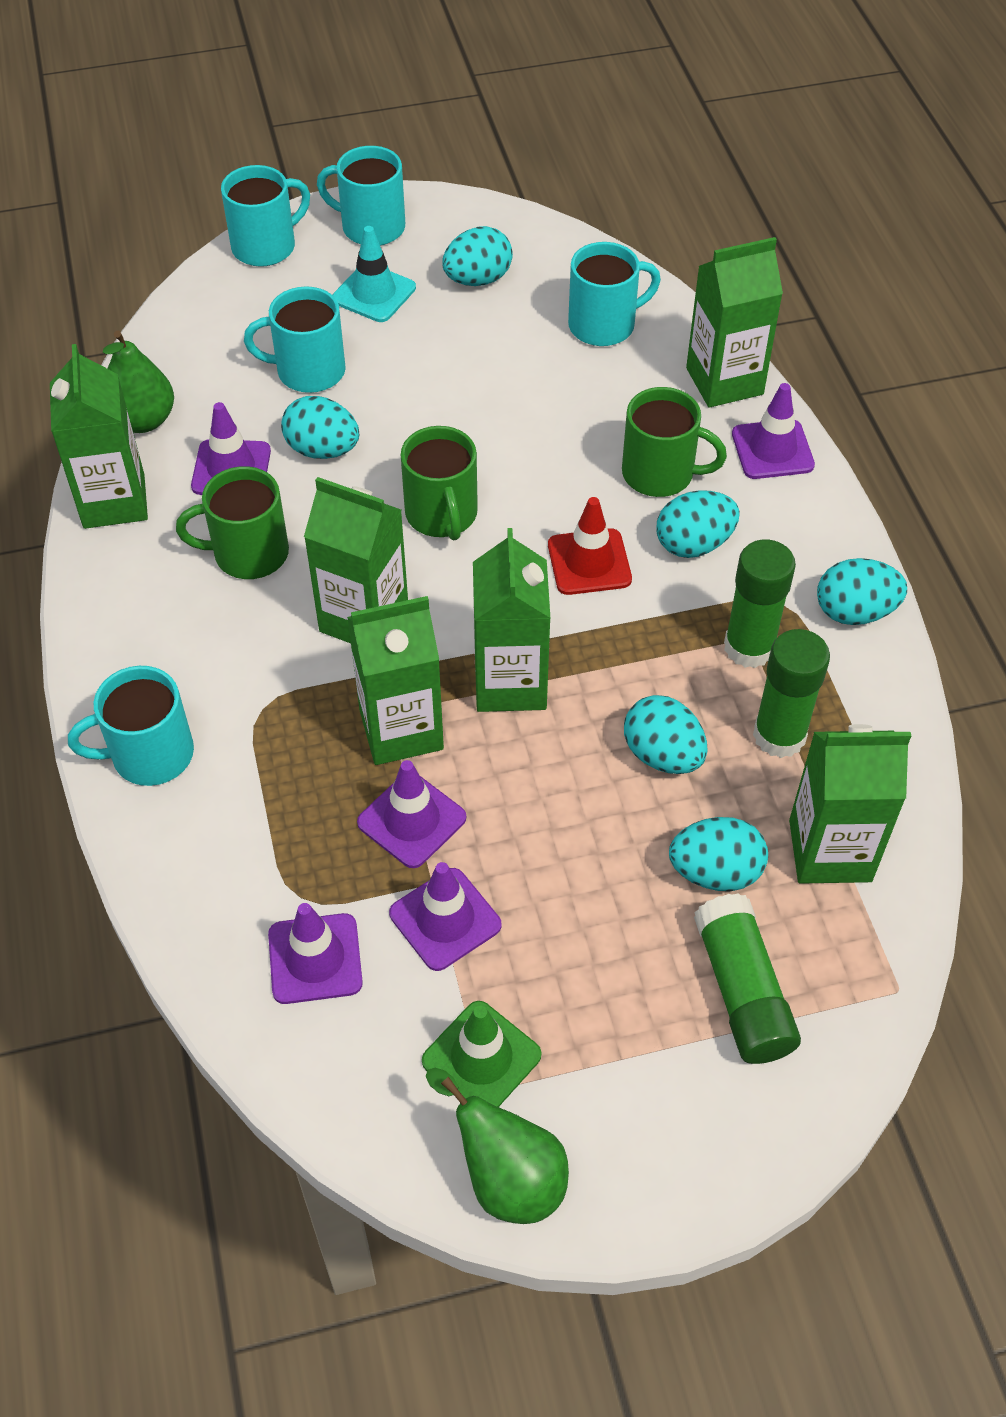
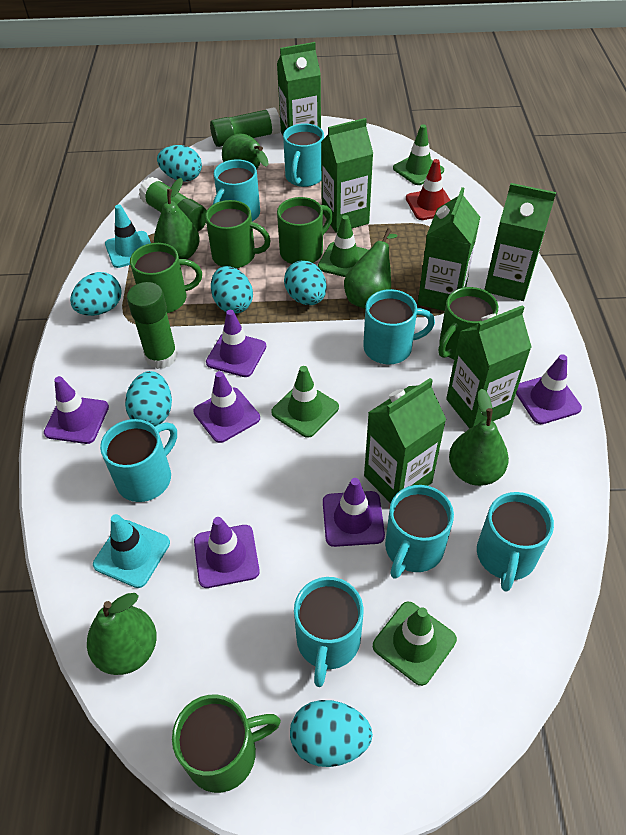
green mug: 3 -> 5
green pear: 2 -> 5
green traffic cone: 1 -> 4
purple traffic cone: 5 -> 6
turquoise mug: 5 -> 7
turquoise traffic cone: 1 -> 2

